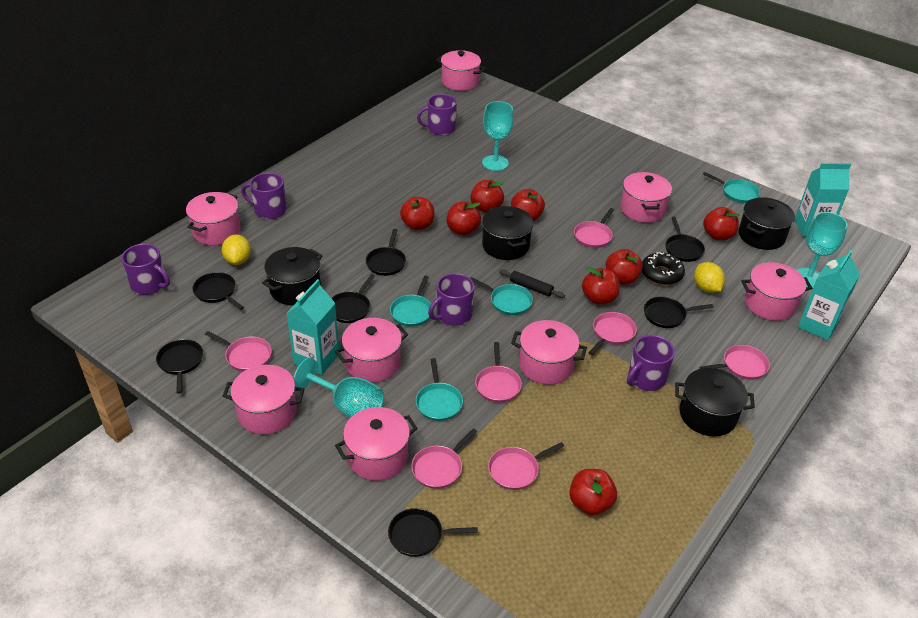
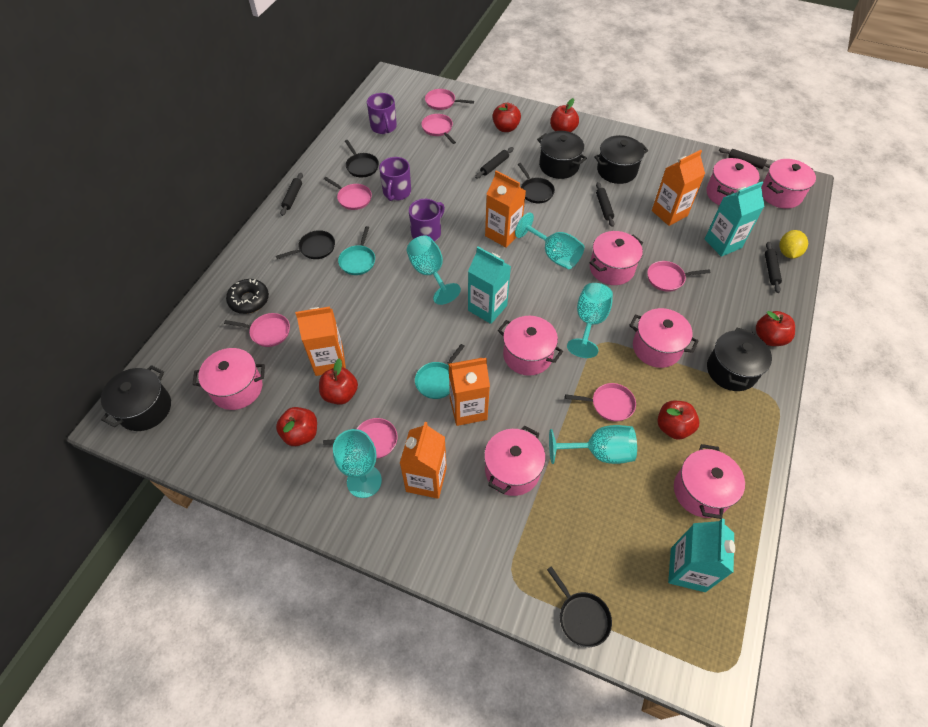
black pan: 7 -> 4
black rolling pin: 1 -> 5
orange carton: 0 -> 5
purple mug: 5 -> 3
red apple: 8 -> 6
turquoise goblet: 3 -> 5
turquoise pan: 4 -> 2
yellow lemon: 2 -> 1

